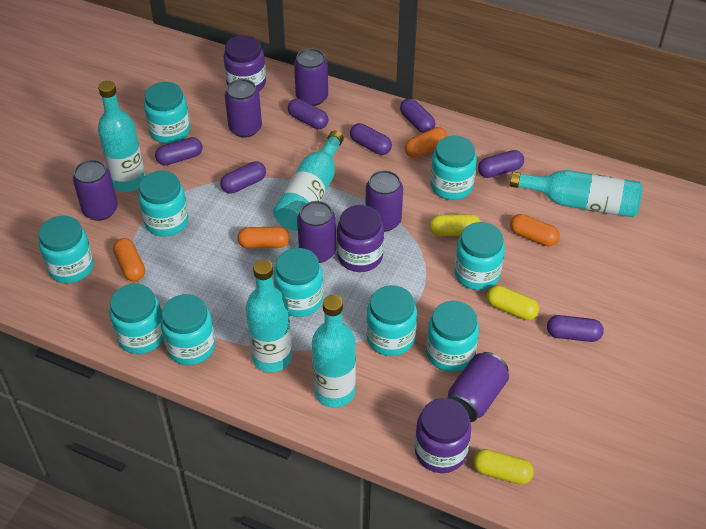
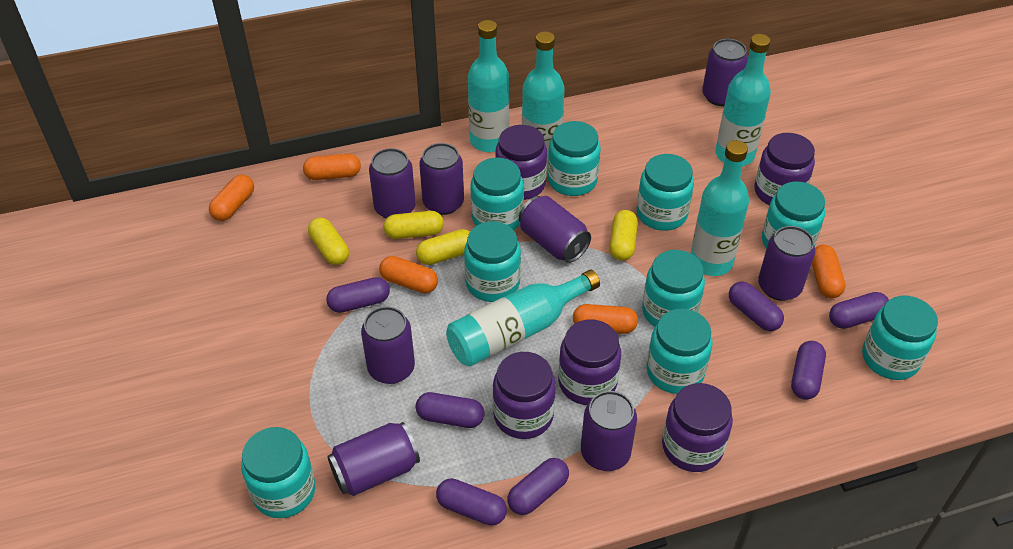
orange capsule: 4 -> 5
purple can: 6 -> 8
purple jar: 3 -> 5
turquoise jar: 10 -> 9
yellow capsule: 3 -> 4

